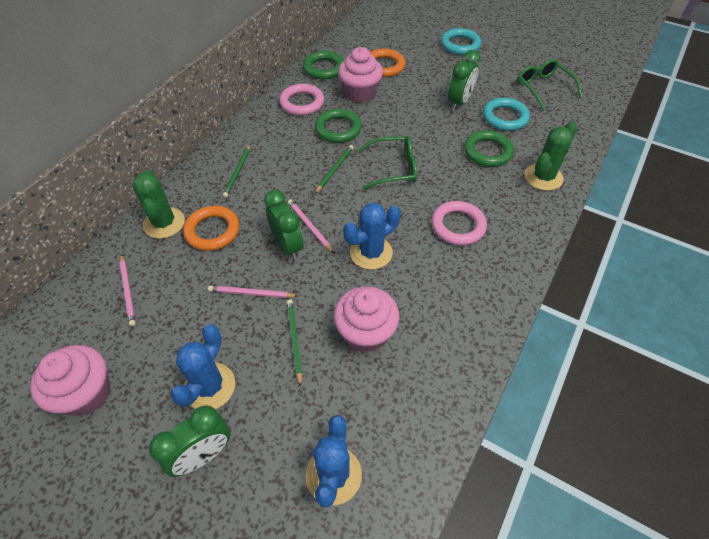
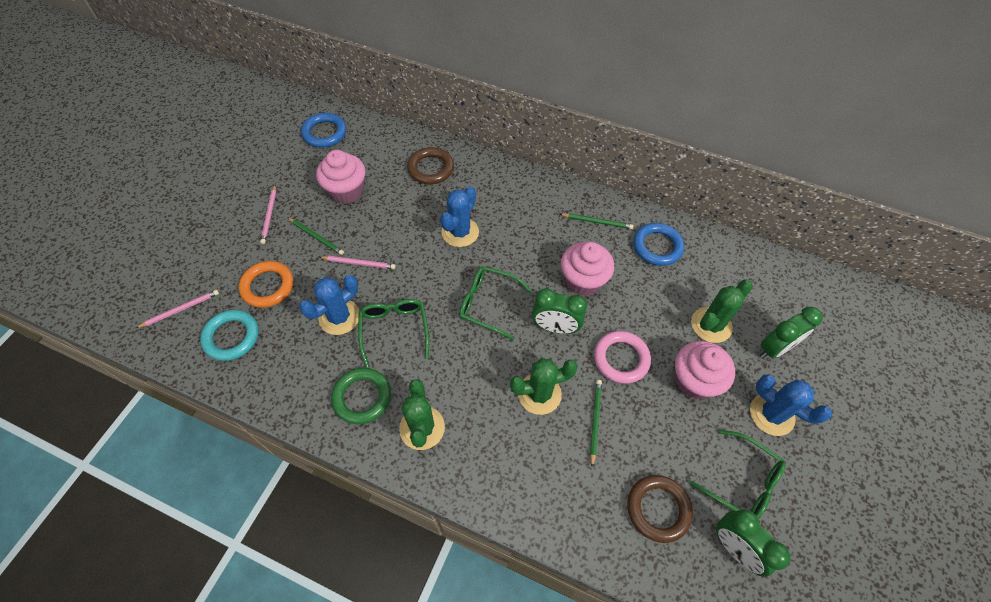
blue ring: 0 -> 2
brown ring: 0 -> 2
green cactus: 2 -> 3
green glasses: 2 -> 3
green ring: 3 -> 1
orange ring: 2 -> 1
pink ring: 2 -> 1
turquoise ring: 2 -> 1

